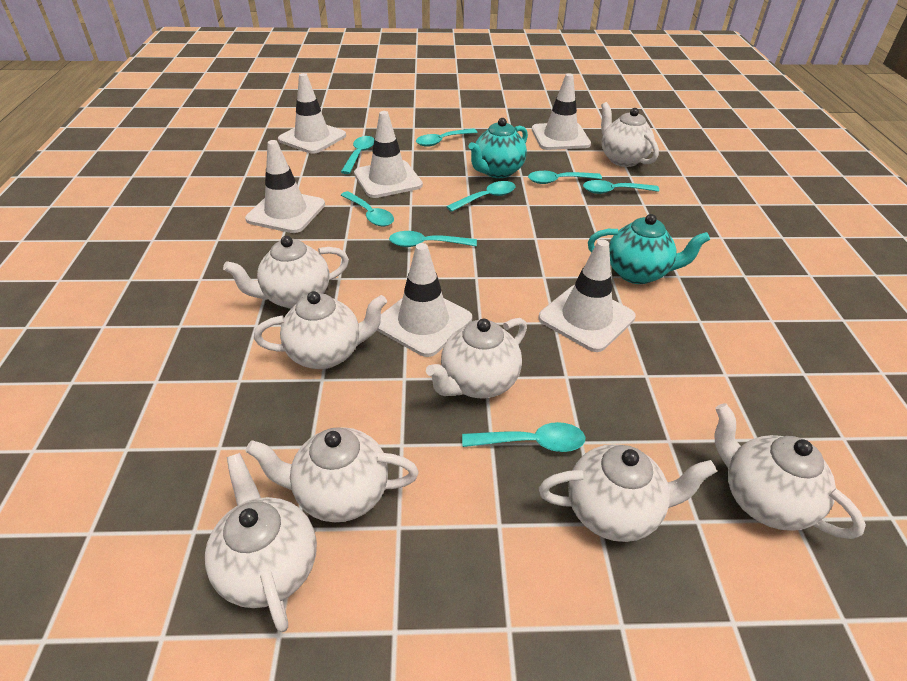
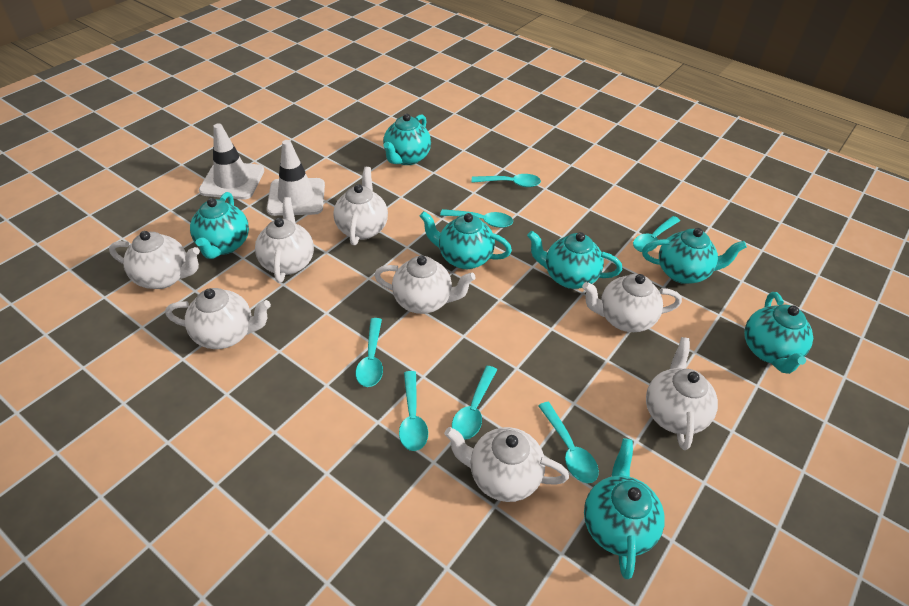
turquoise spoon: 8 -> 7
turquoise teapot: 2 -> 7
white traffic cone: 6 -> 2

